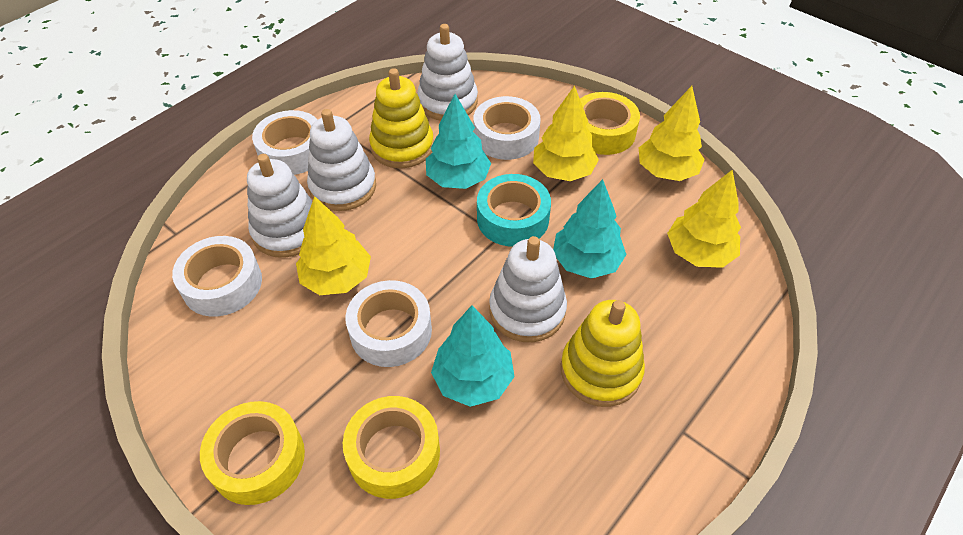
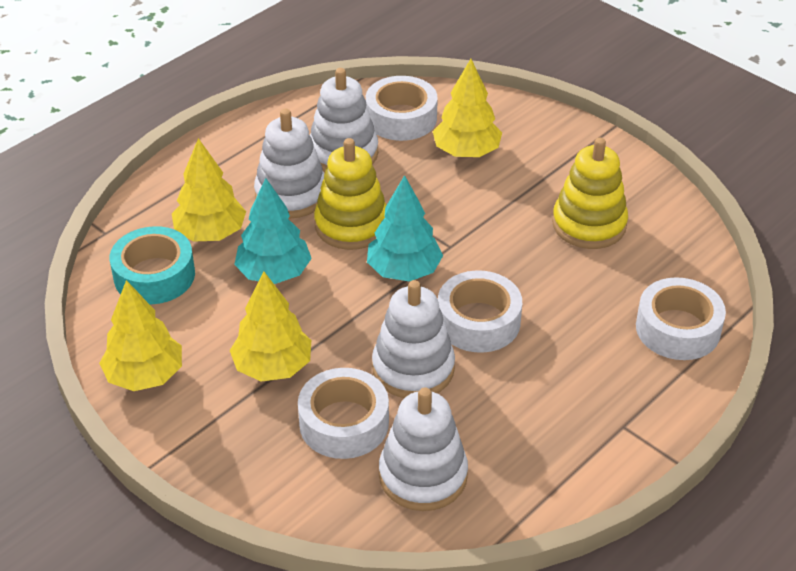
turquoise tree: 3 -> 2
yellow tape: 3 -> 0

